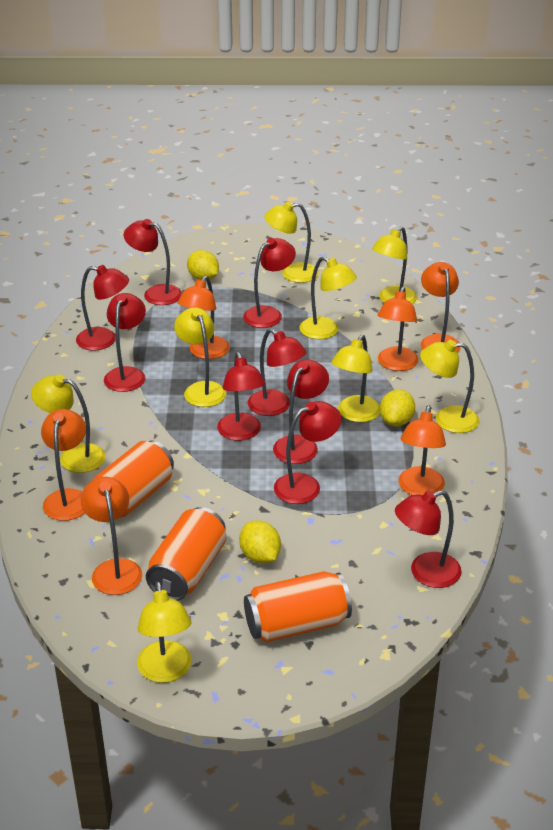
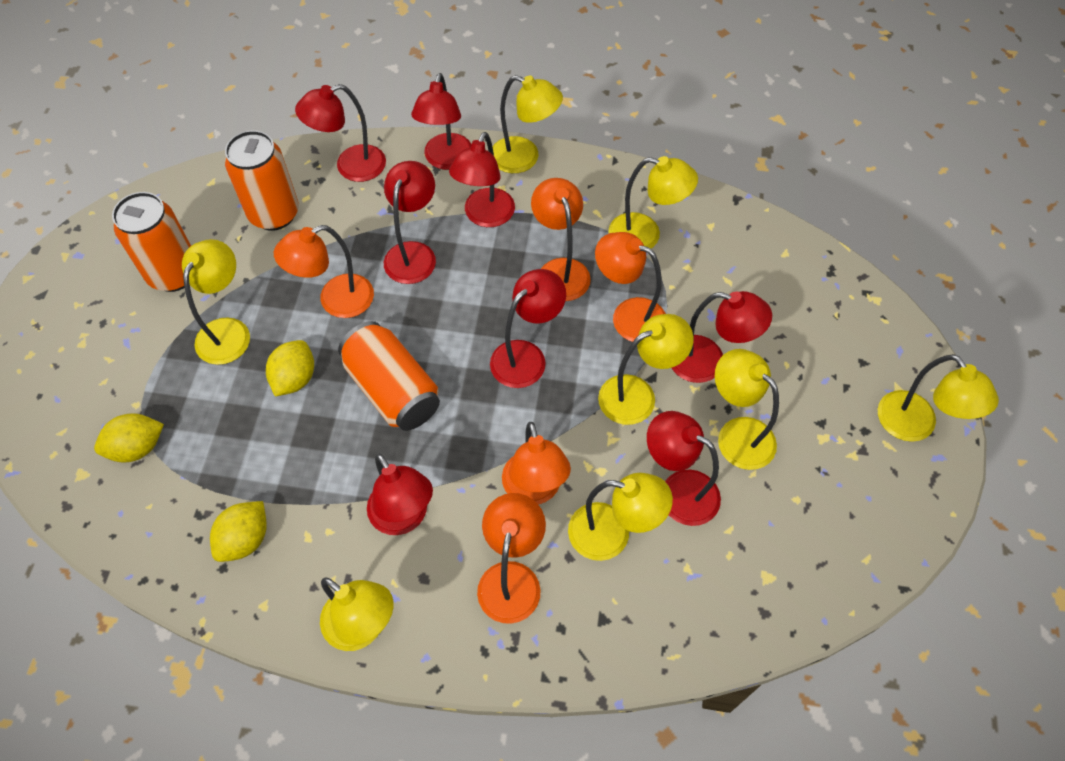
orange lamp: 6 -> 5
red lamp: 9 -> 8

